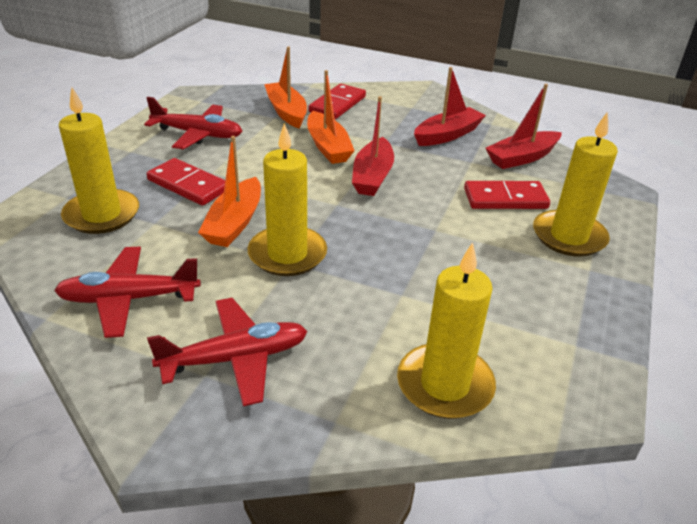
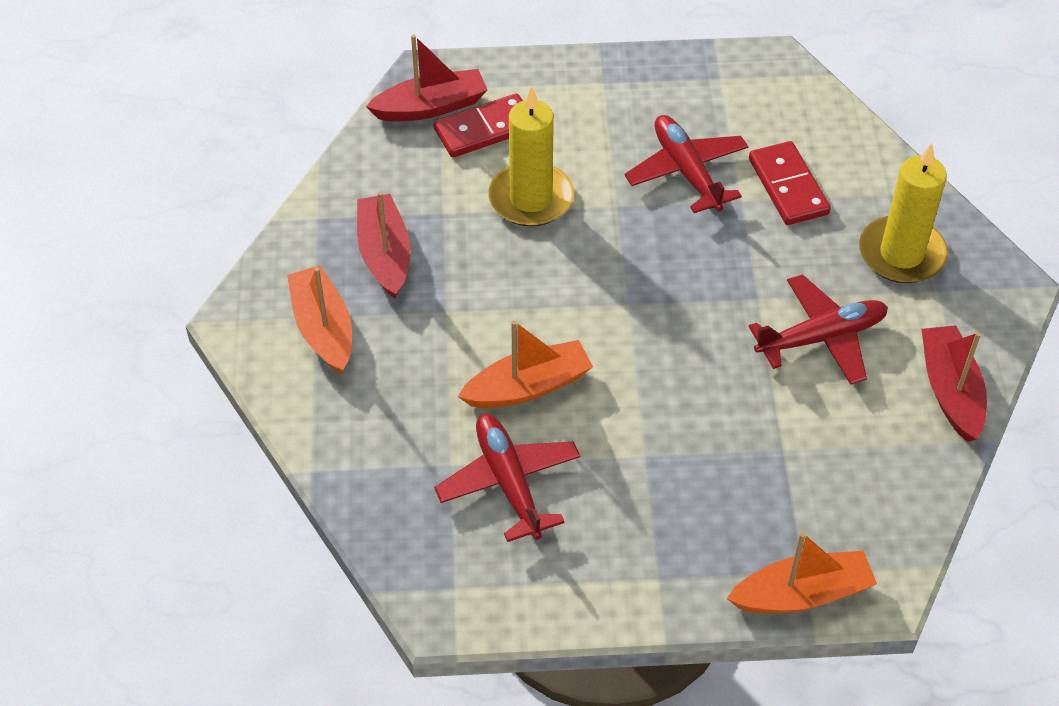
red domino: 3 -> 2
yellow candle: 4 -> 2

